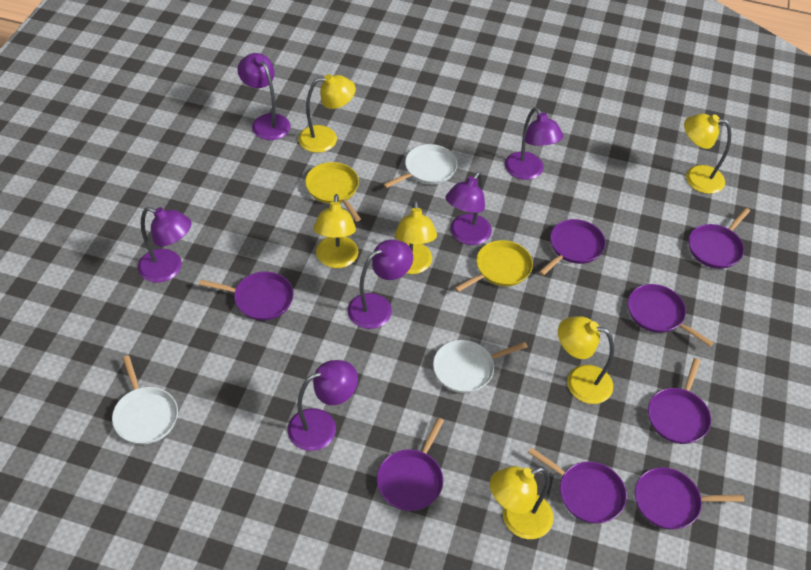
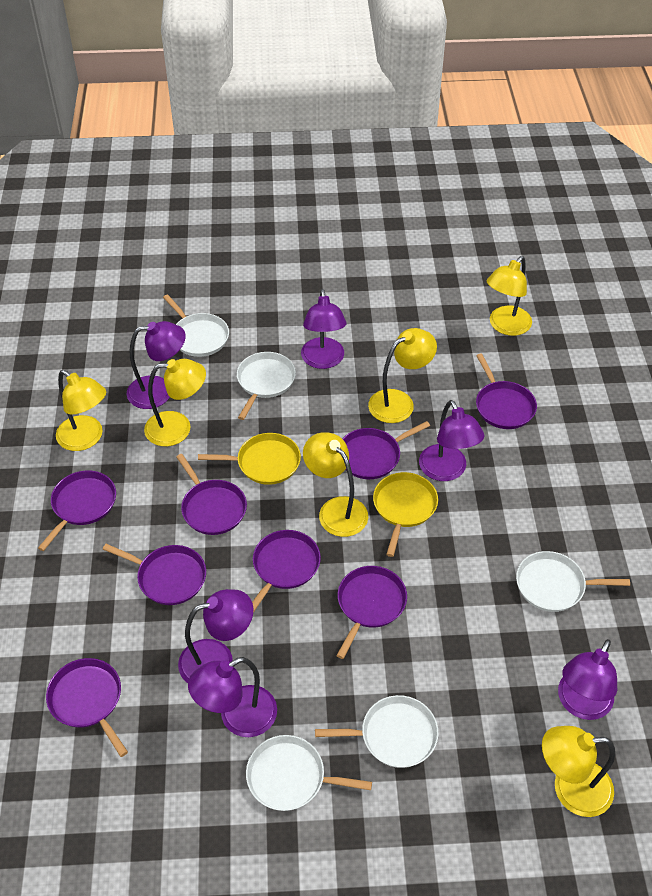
white pan: 3 -> 5

